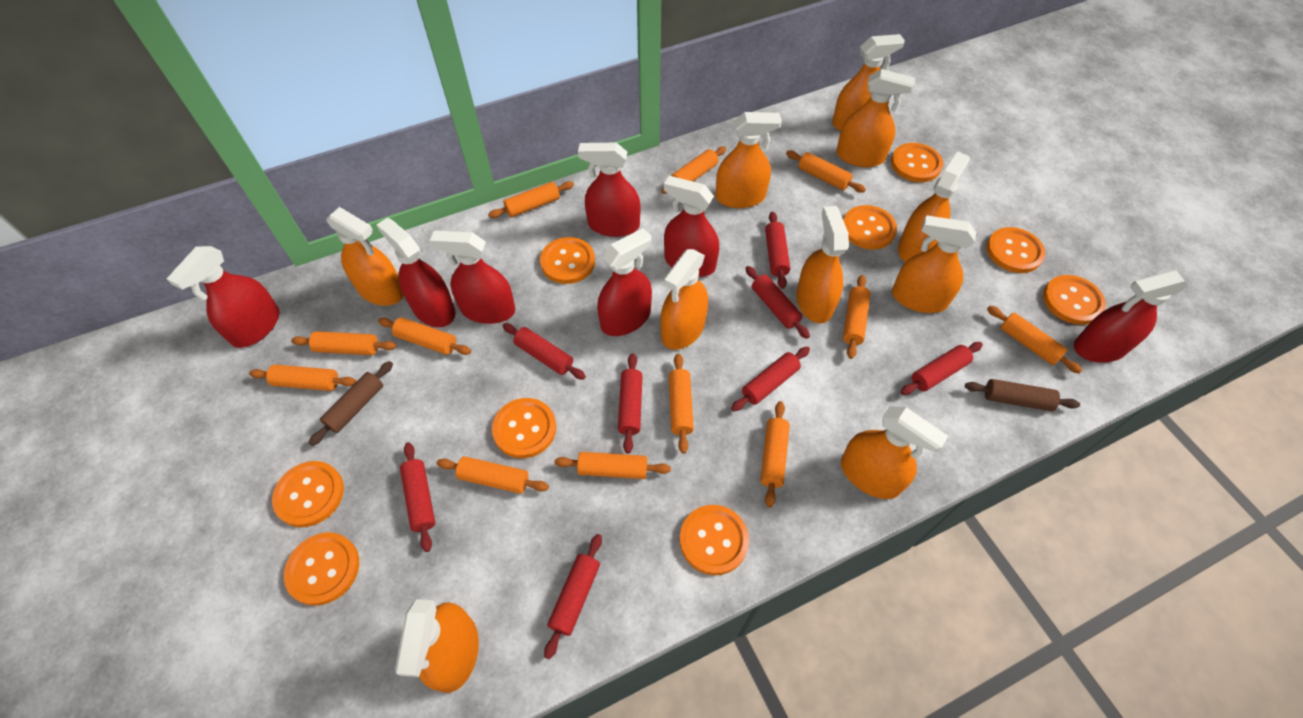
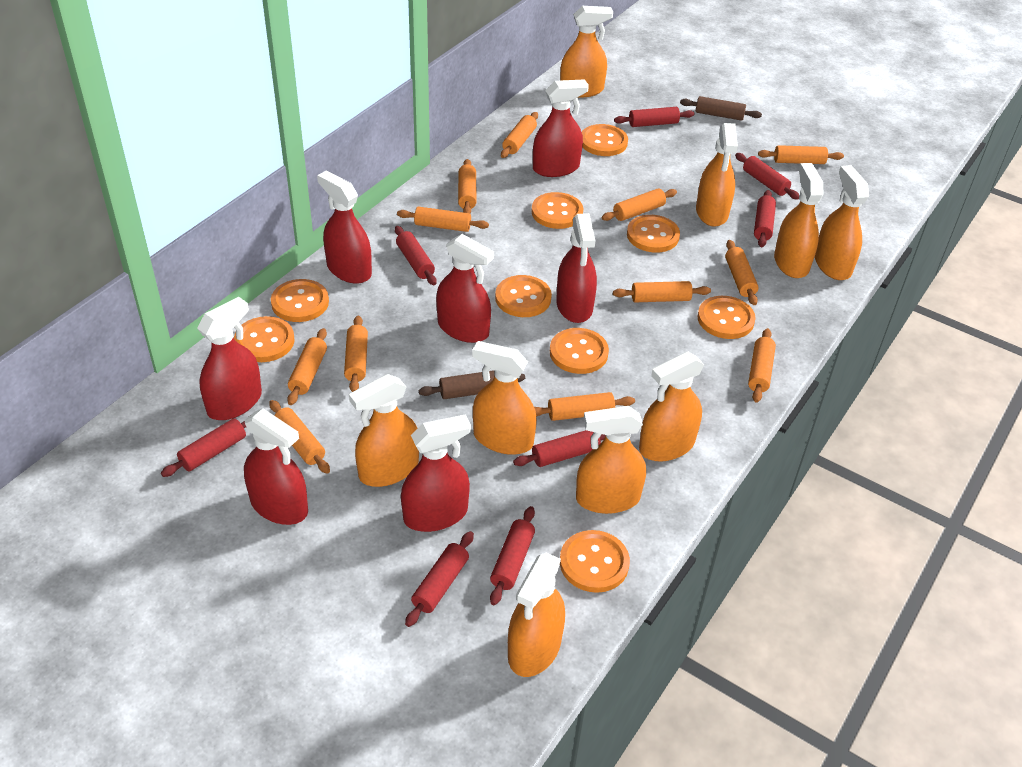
orange spray bottle: 10 -> 9

